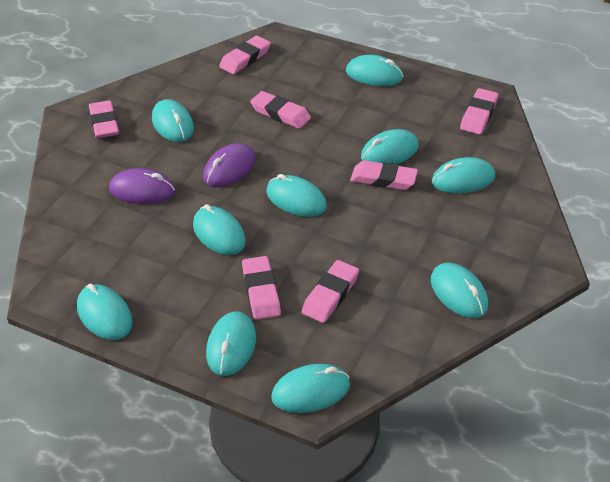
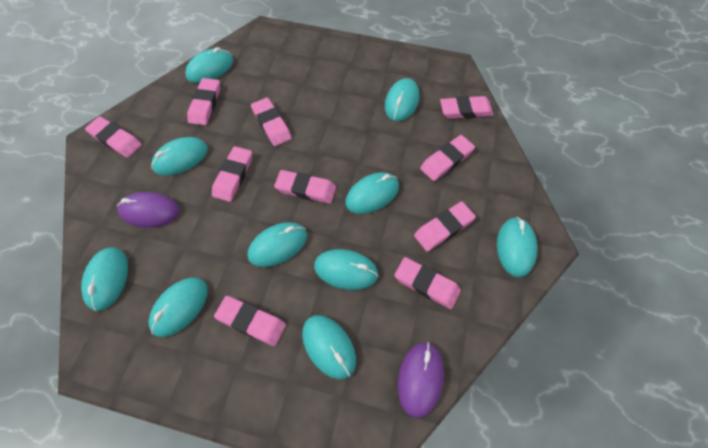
pink eraser: 7 -> 10

